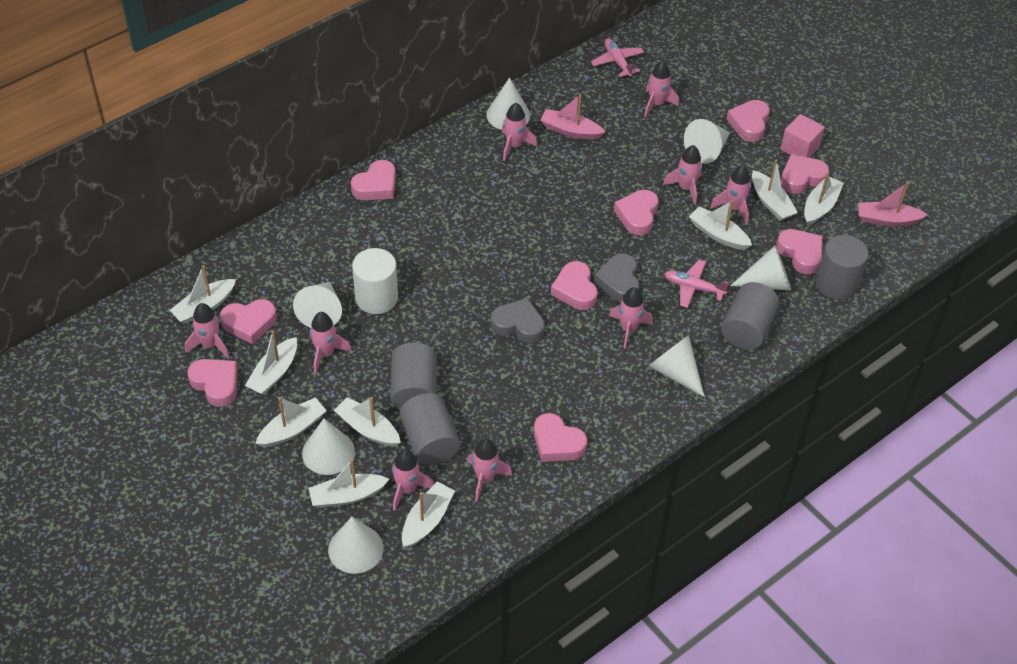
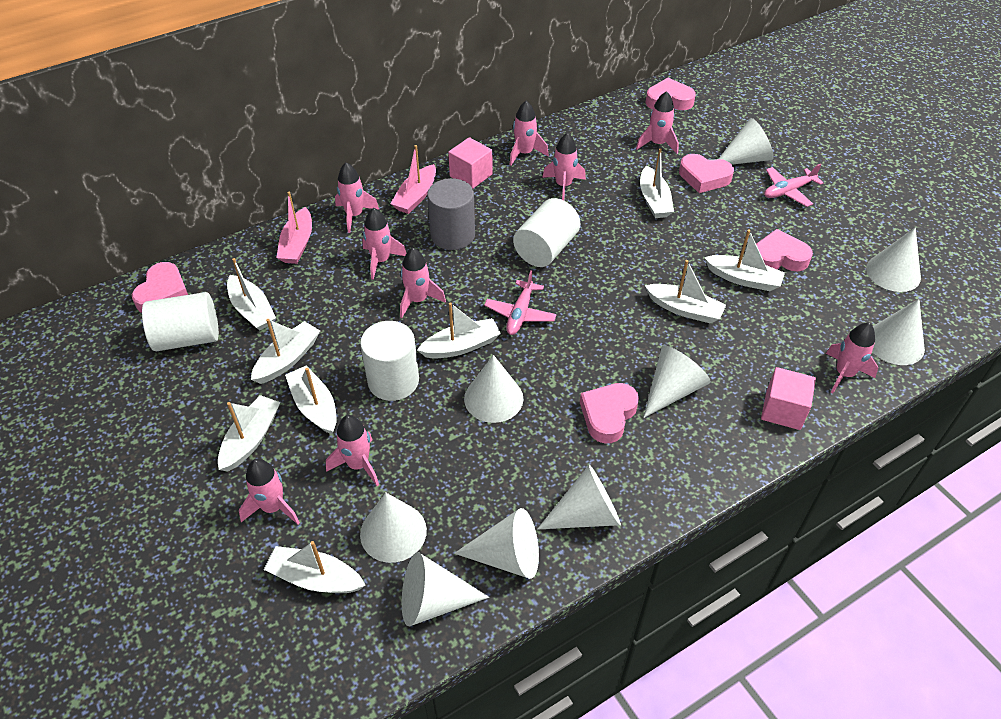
grey cylinder: 4 -> 1
grey heart: 2 -> 0
pink cube: 1 -> 2
pink heart: 9 -> 5
white cone: 7 -> 9
white cylinder: 1 -> 3

